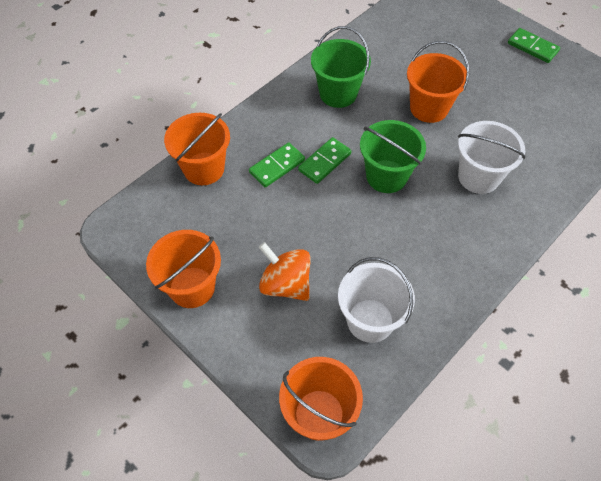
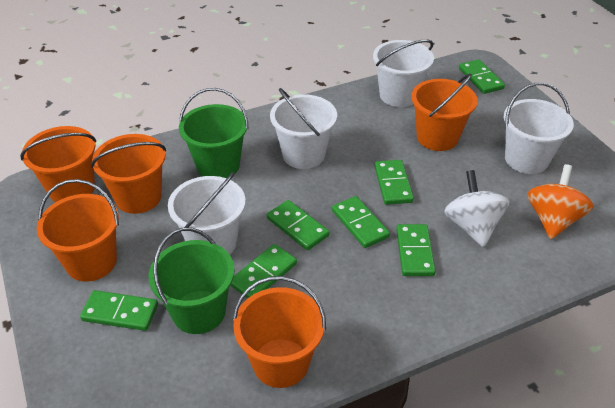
green domino: 3 -> 7
orange bucket: 4 -> 5
white bucket: 2 -> 4
white spinning top: 0 -> 1

